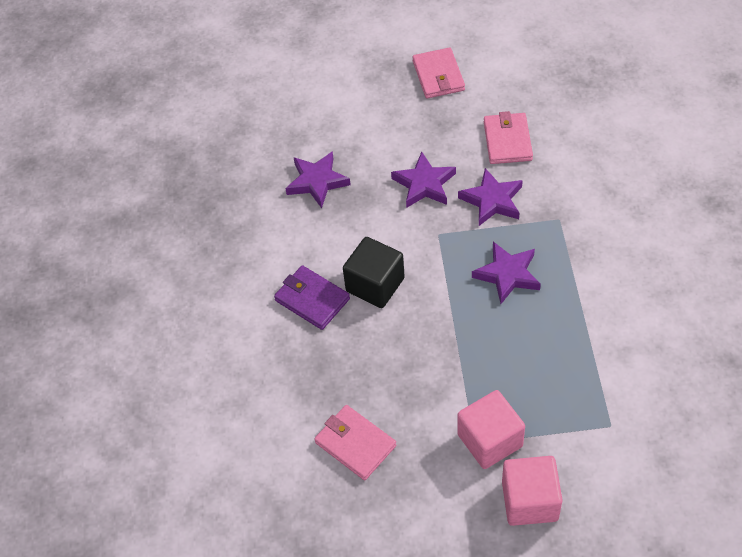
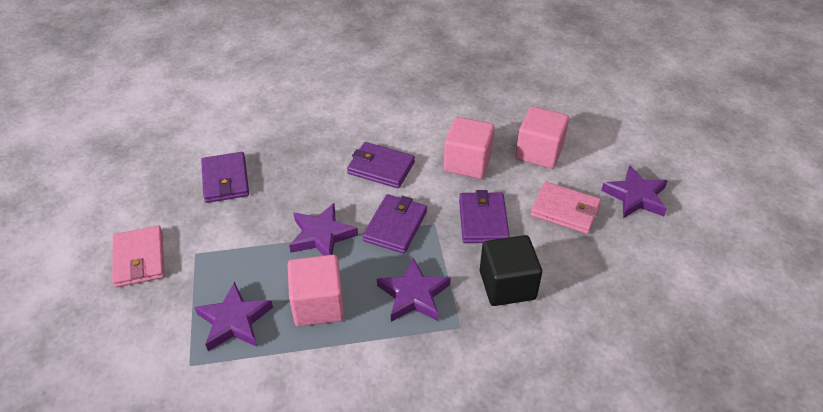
pink cube: 2 -> 3
pink wallet: 3 -> 2
purple wallet: 1 -> 4

